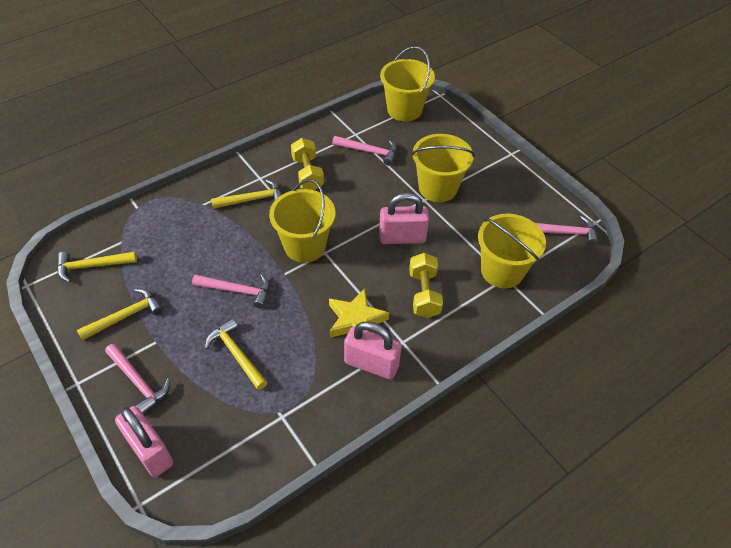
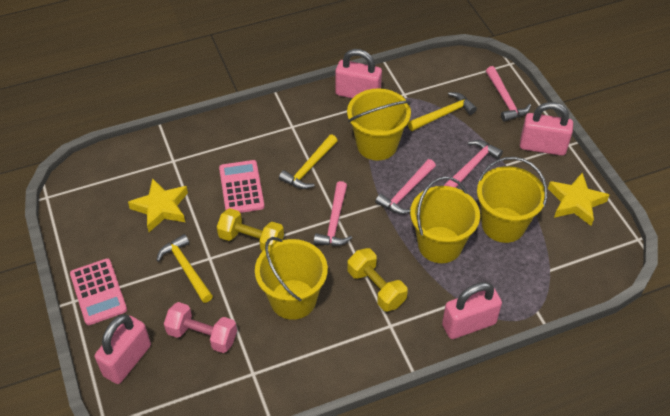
pink calculator: 0 -> 2
pink dumbbell: 0 -> 1
pink padlock: 3 -> 4
yellow hammer: 4 -> 3
yellow star: 1 -> 2

